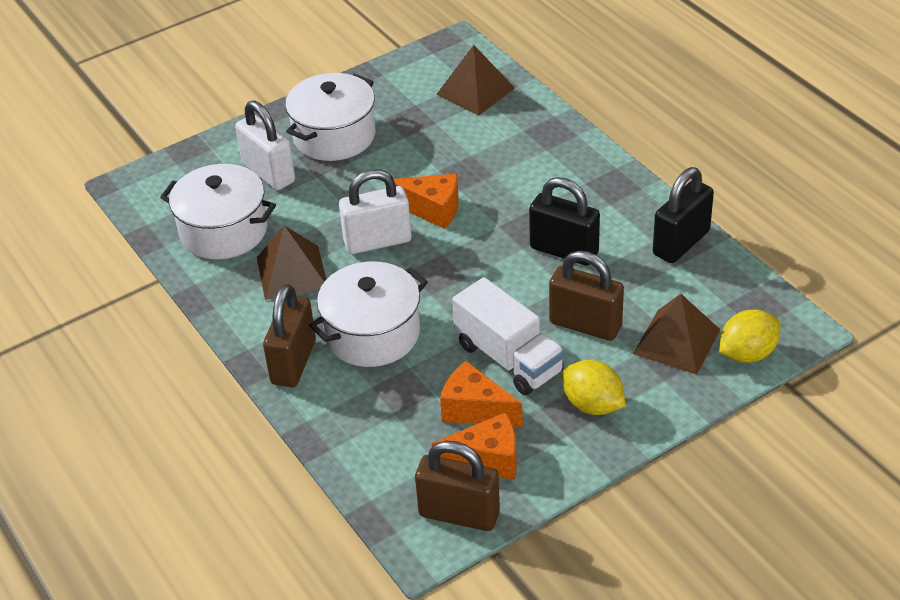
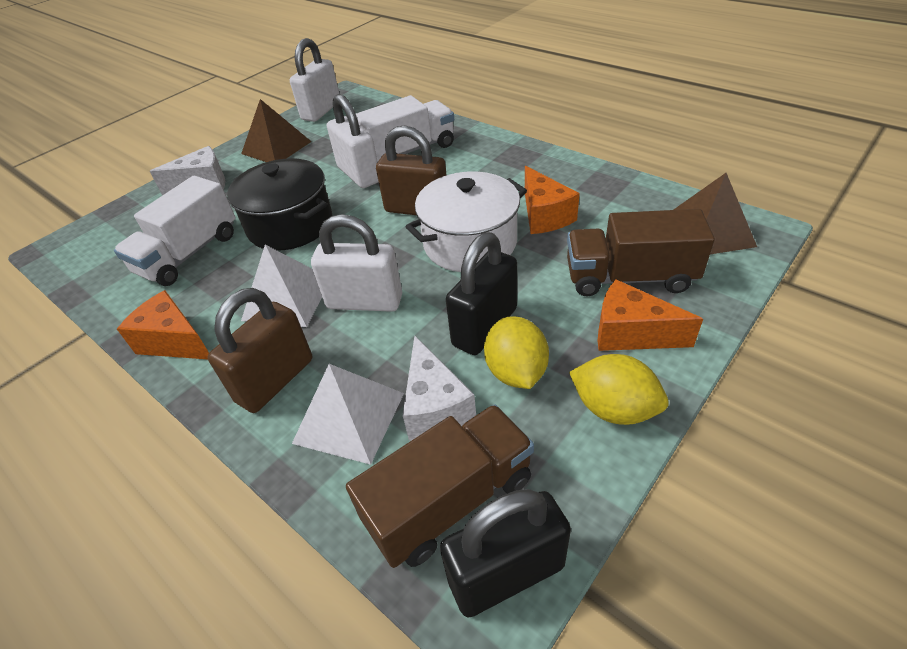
black pot: 0 -> 1
brown padlock: 3 -> 2
brown pyramid: 3 -> 2
brown truck: 0 -> 2
white cheese: 0 -> 2
white padlock: 2 -> 3
white pot: 3 -> 1
white pyramid: 0 -> 2
white truck: 1 -> 2

